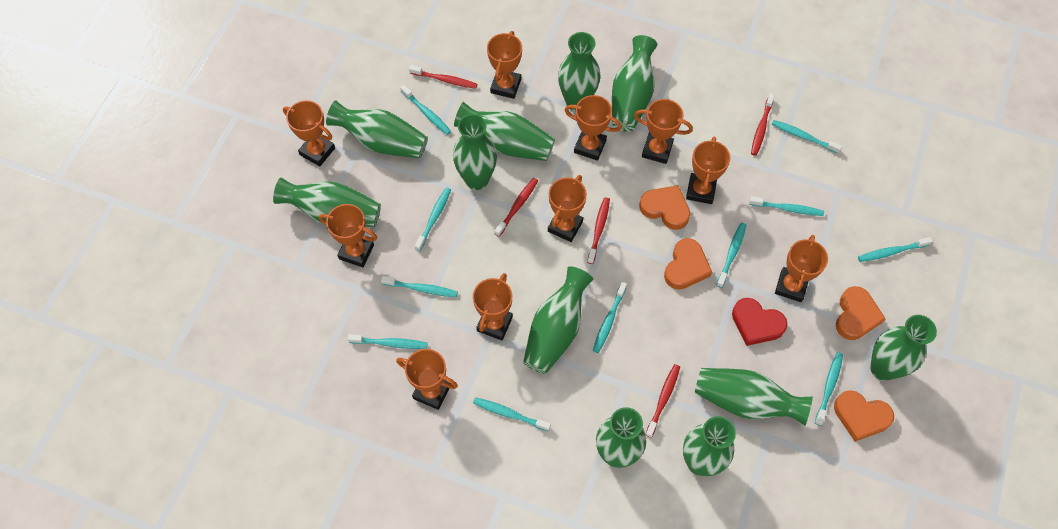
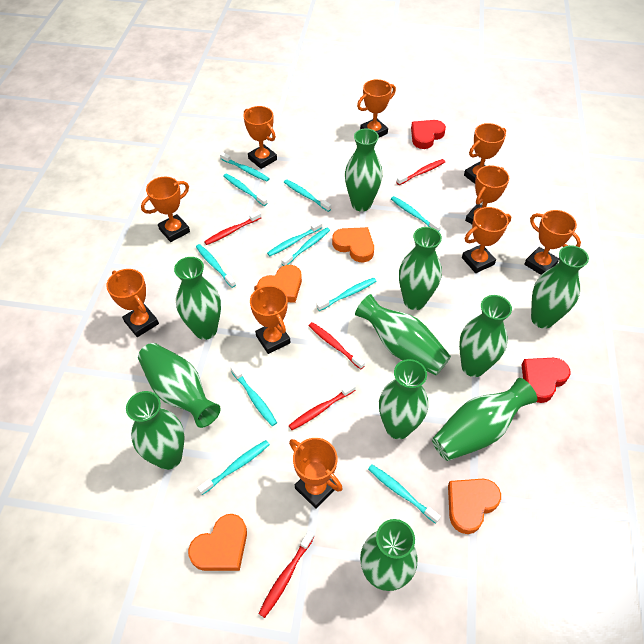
red heart: 1 -> 2

